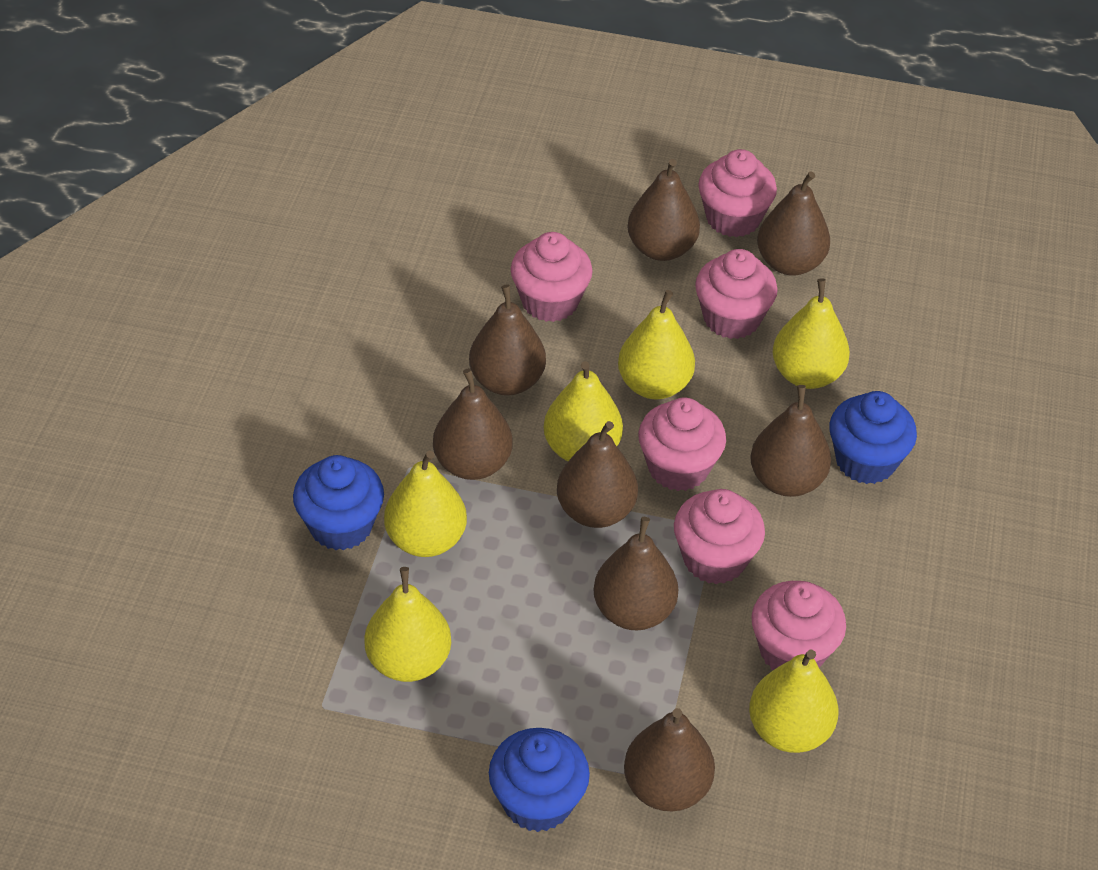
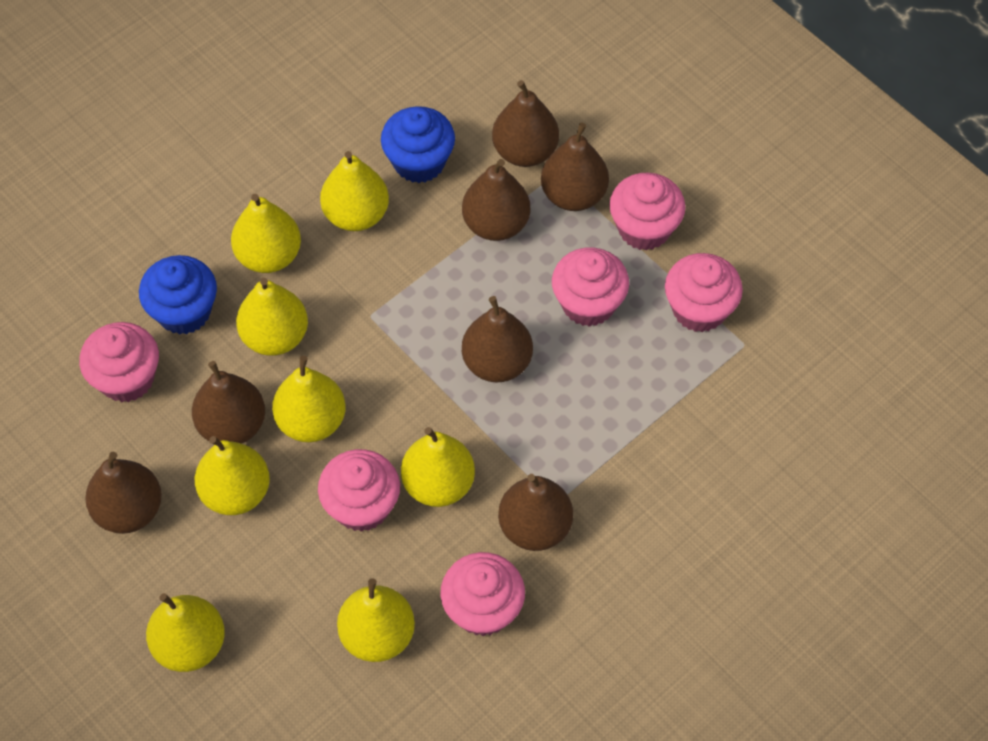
blue cupcake: 3 -> 2
brown pear: 8 -> 7
yellow pear: 6 -> 8

